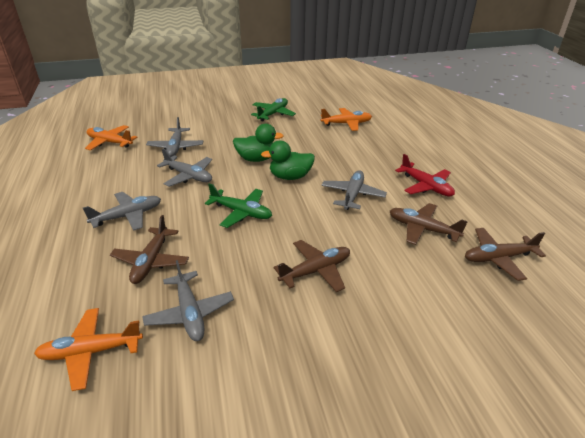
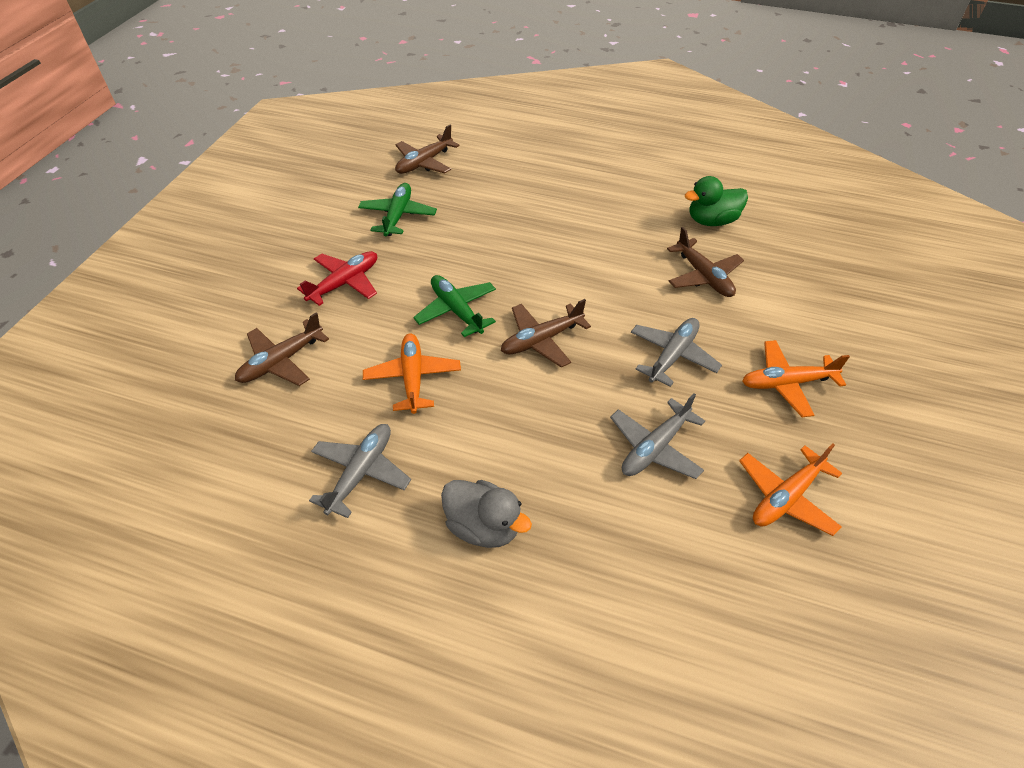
green duck: 2 -> 1
grey duck: 0 -> 1
grey plane: 5 -> 3

